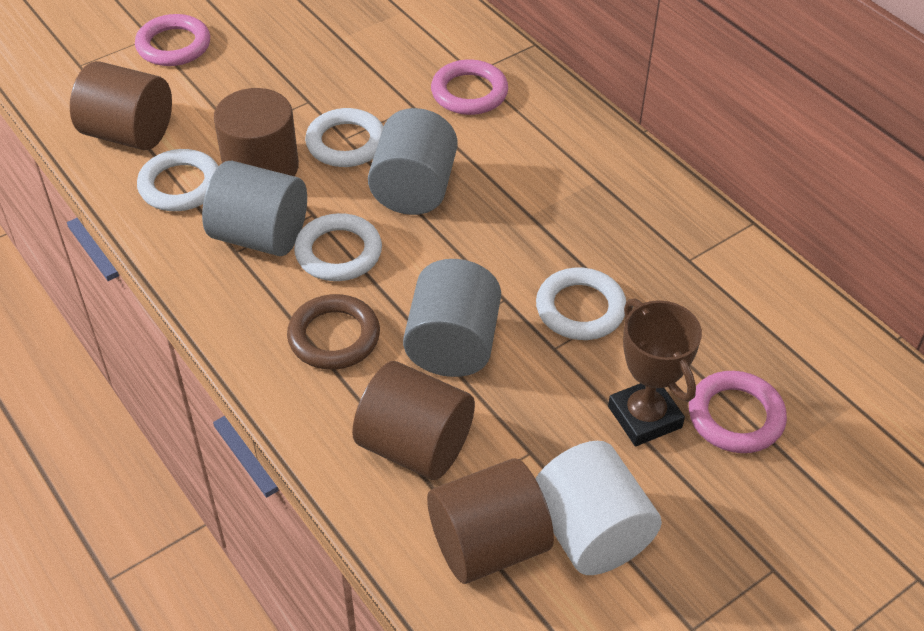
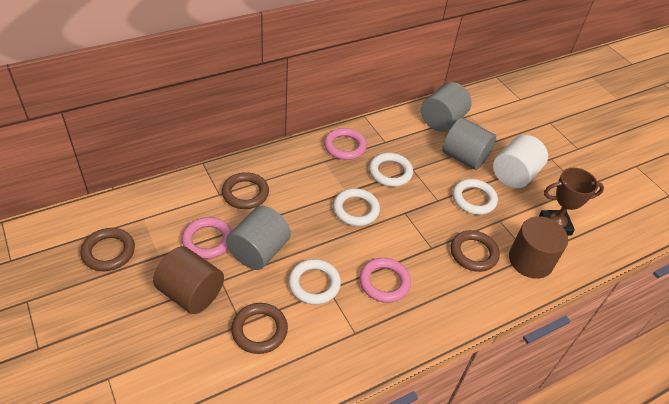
brown cylinder: 4 -> 2
brown ring: 1 -> 4

